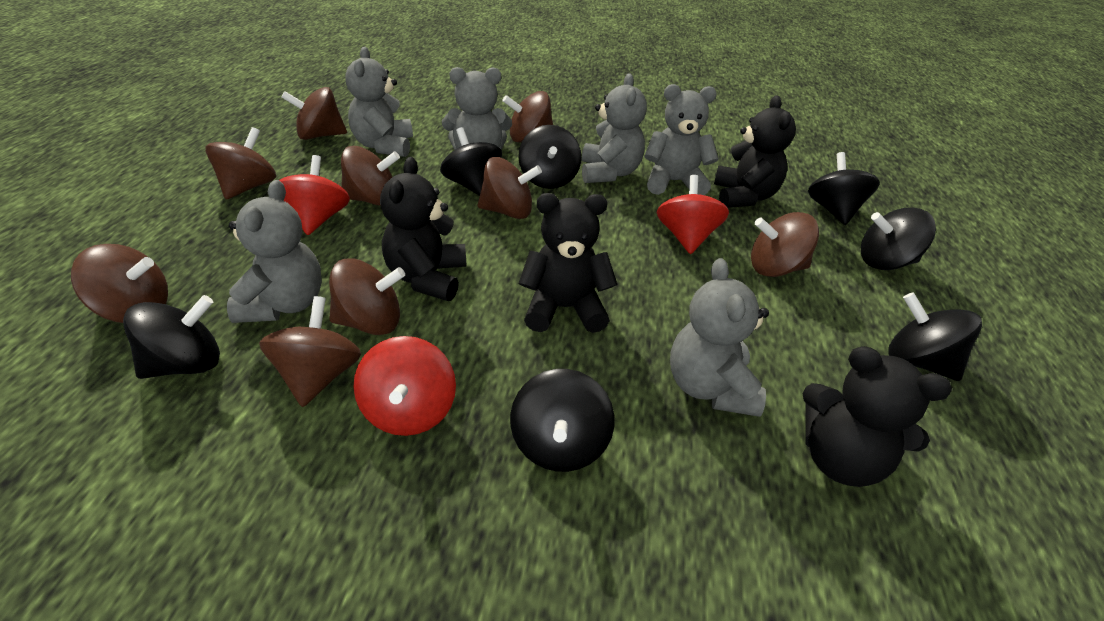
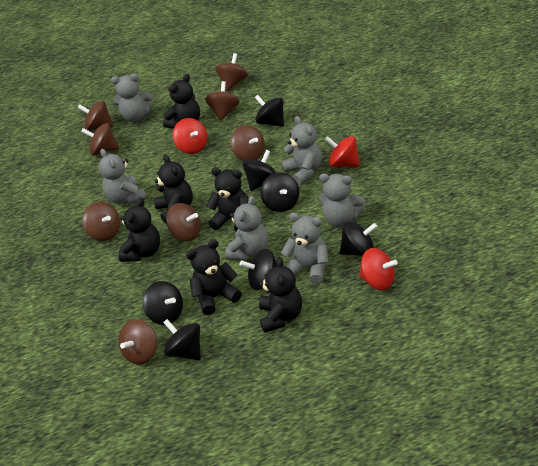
black teddy bear: 4 -> 6
brown spinning top: 9 -> 8

